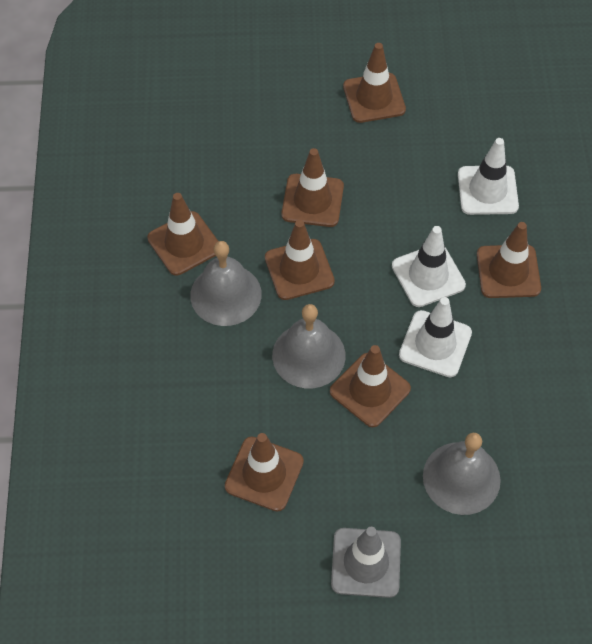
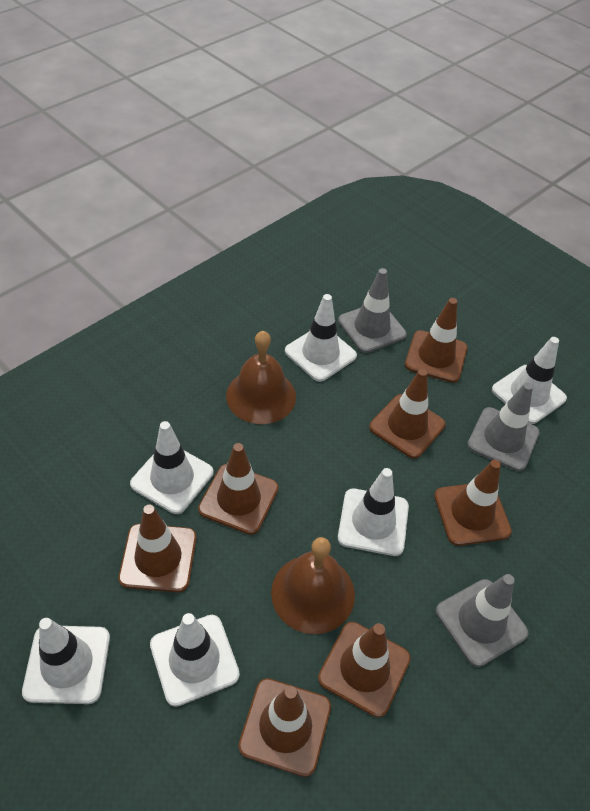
brown bell: 0 -> 2
grey bell: 3 -> 0
grey traffic cone: 1 -> 3
white traffic cone: 3 -> 6

